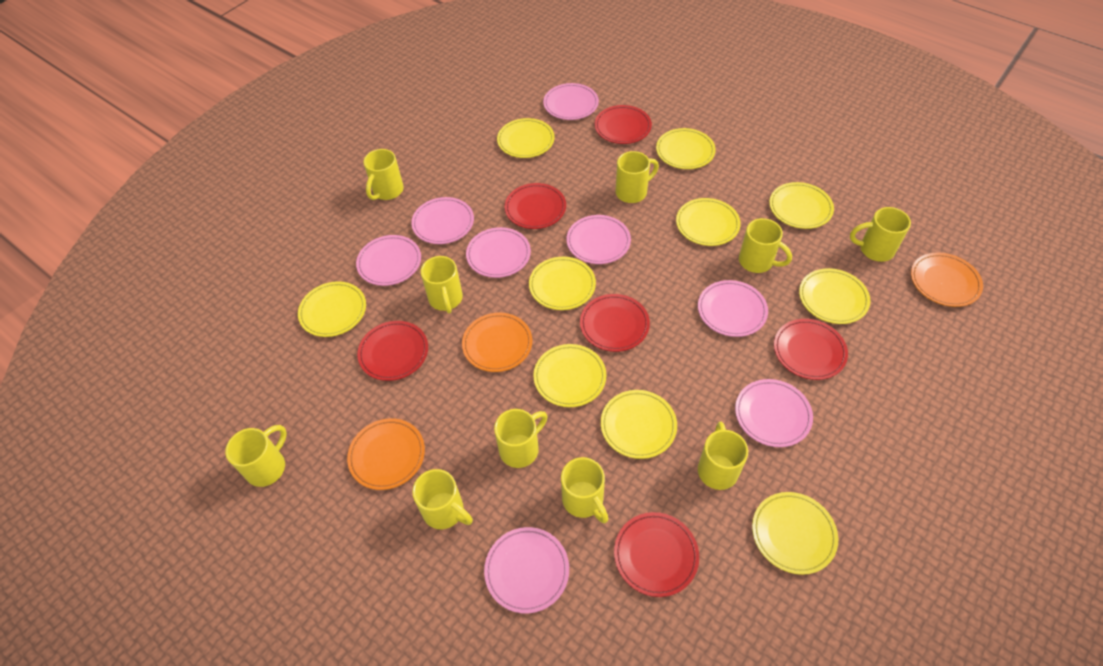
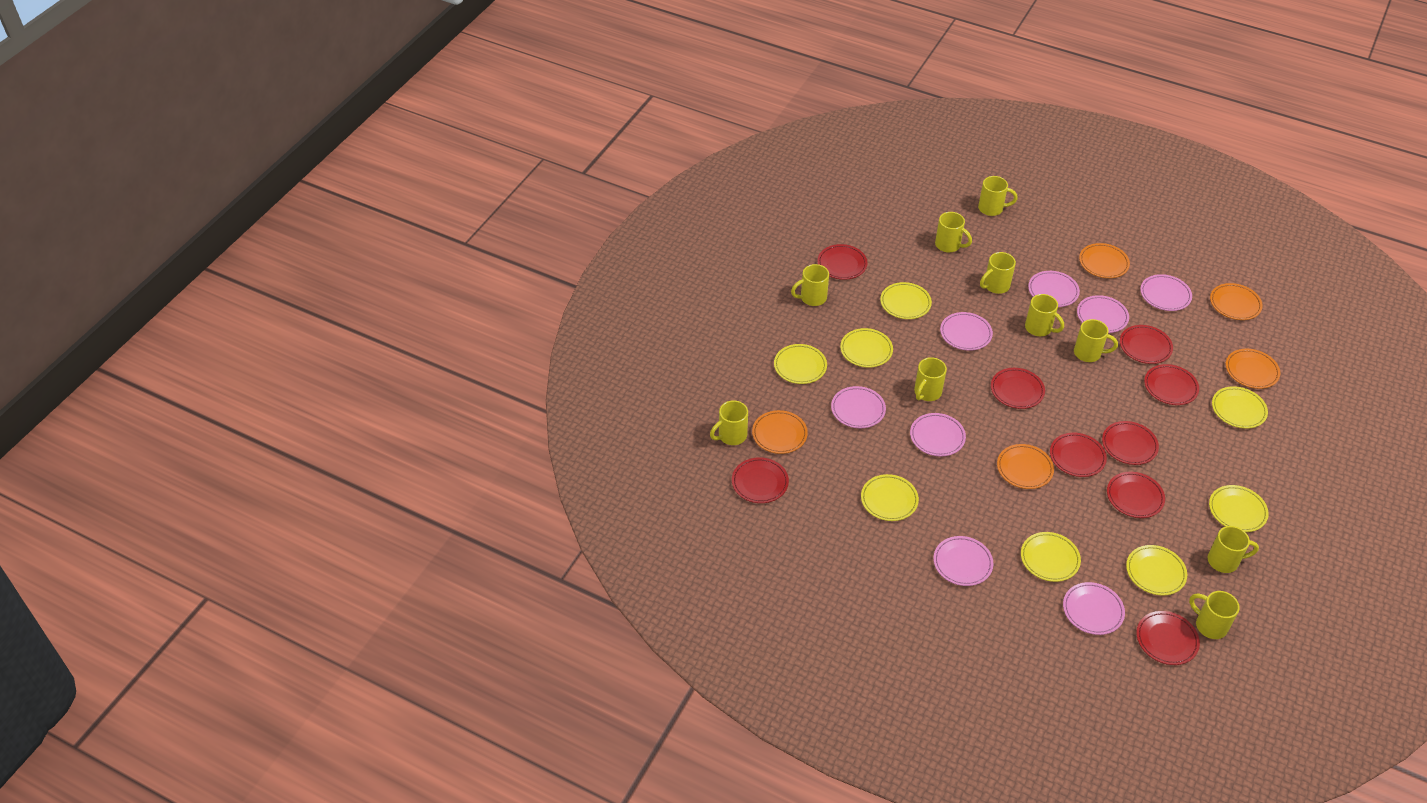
orange plate: 3 -> 5
red plate: 6 -> 9
yellow plate: 10 -> 8

